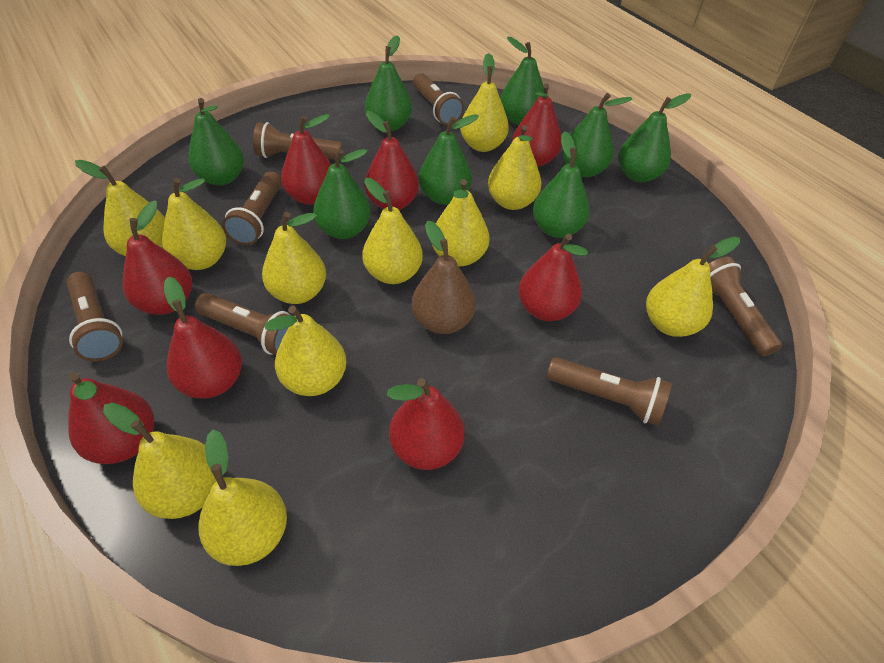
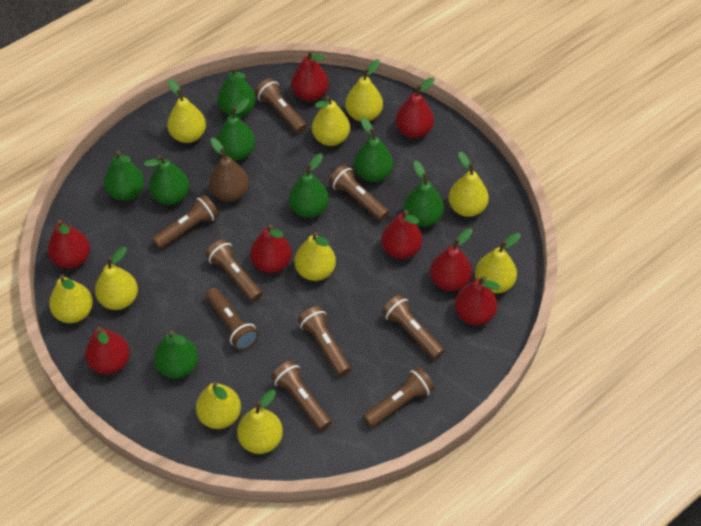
brown flashlight: 7 -> 9
yellow pear: 11 -> 10

